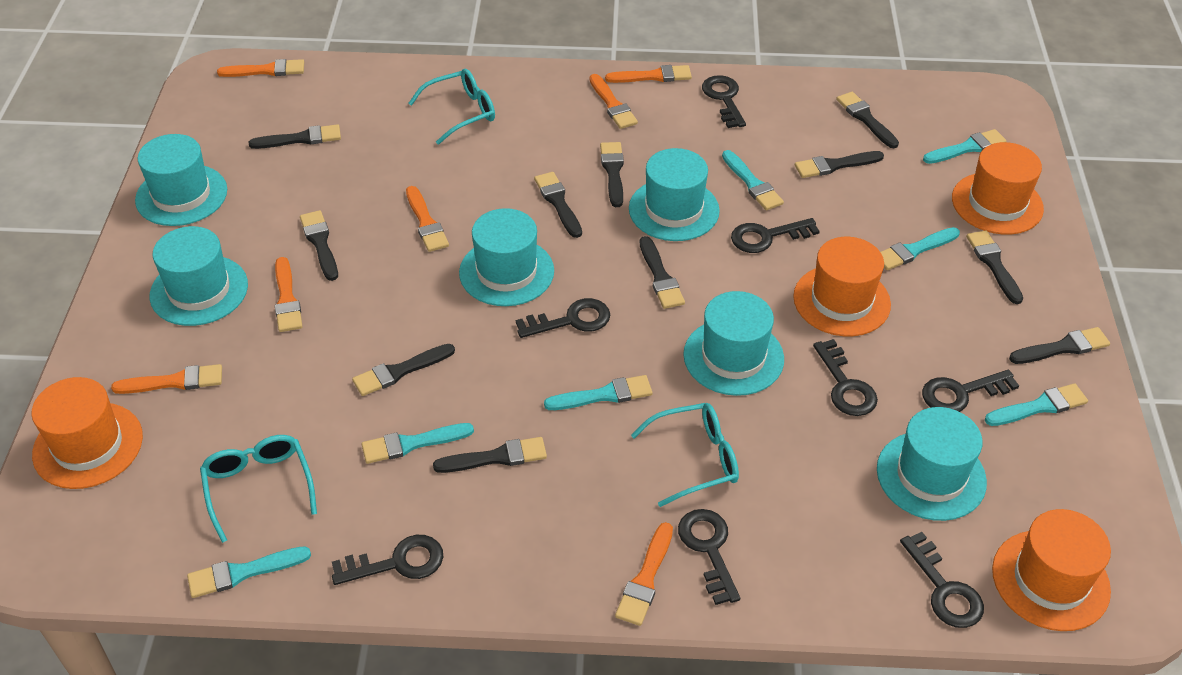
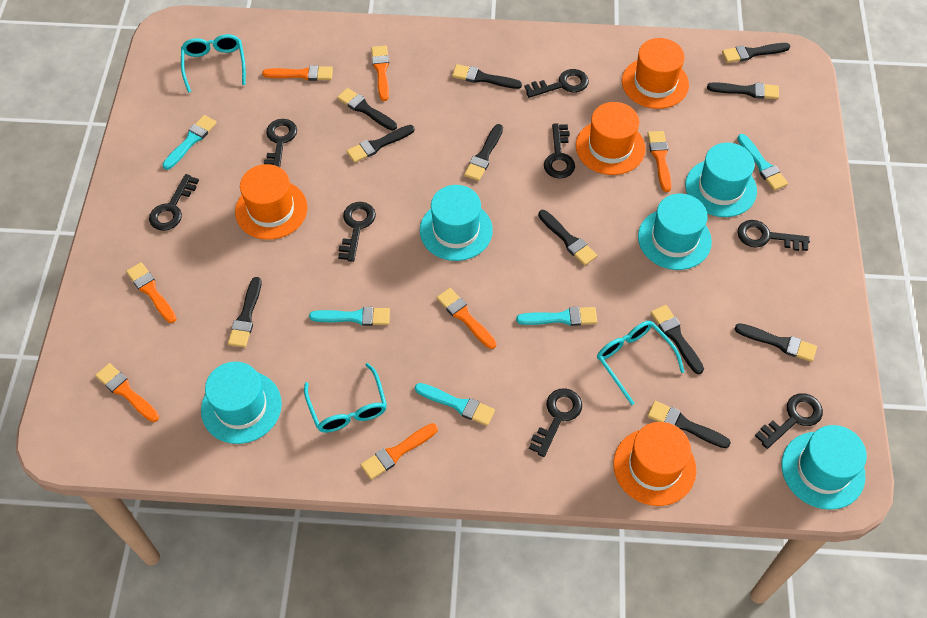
turquoise brush: 7 -> 5
turquoise hat: 6 -> 5

